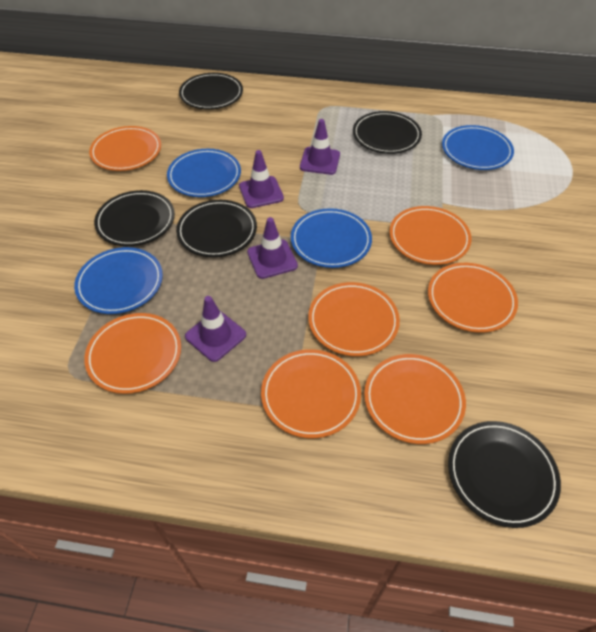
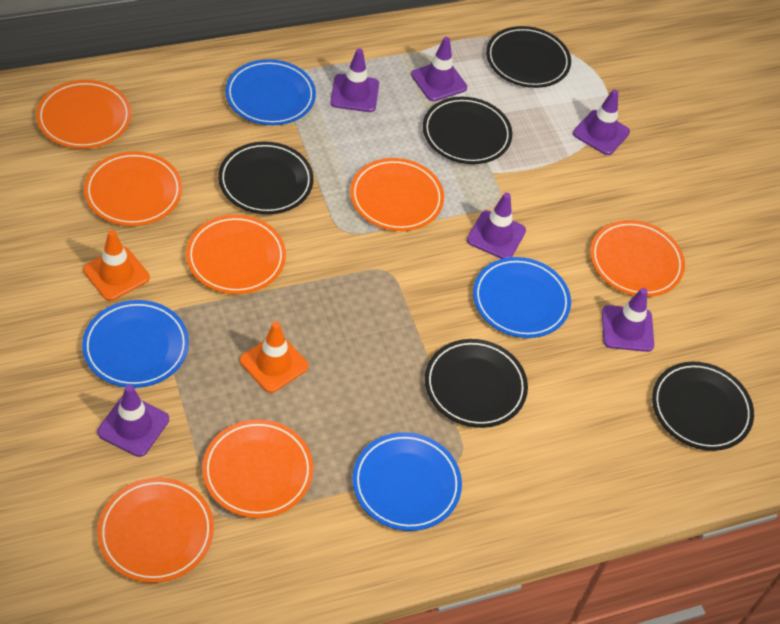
orange traffic cone: 0 -> 2
purple traffic cone: 4 -> 6

